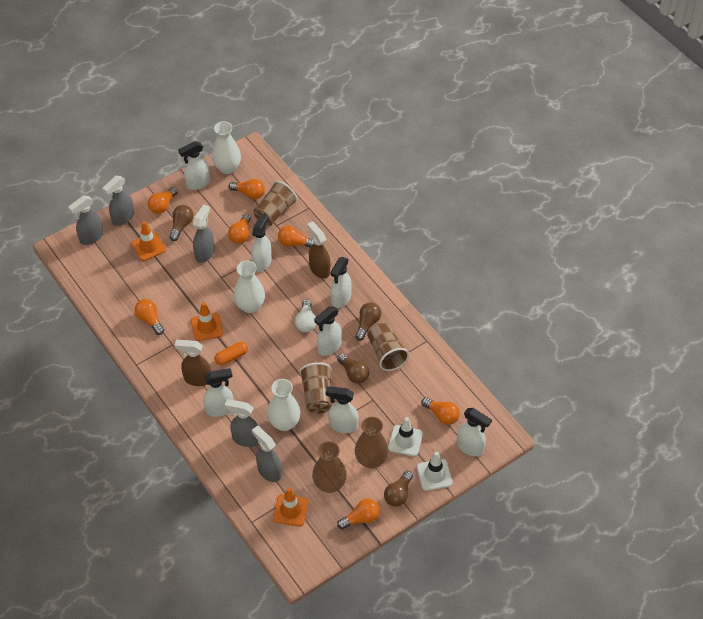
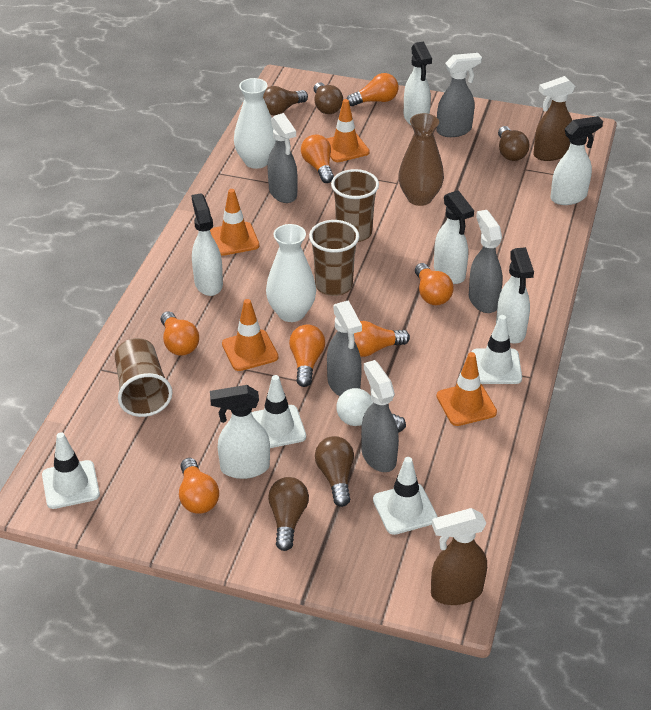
brown light bulb: 4 -> 5
brown vase: 2 -> 1
orange capsule: 1 -> 0
orange traffic cone: 3 -> 4
white spray bottle: 7 -> 6
white traffic cone: 2 -> 4
white vase: 3 -> 2

